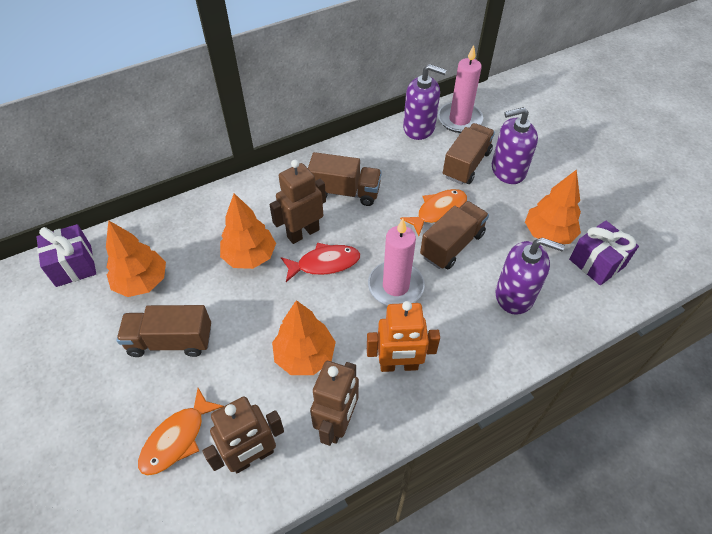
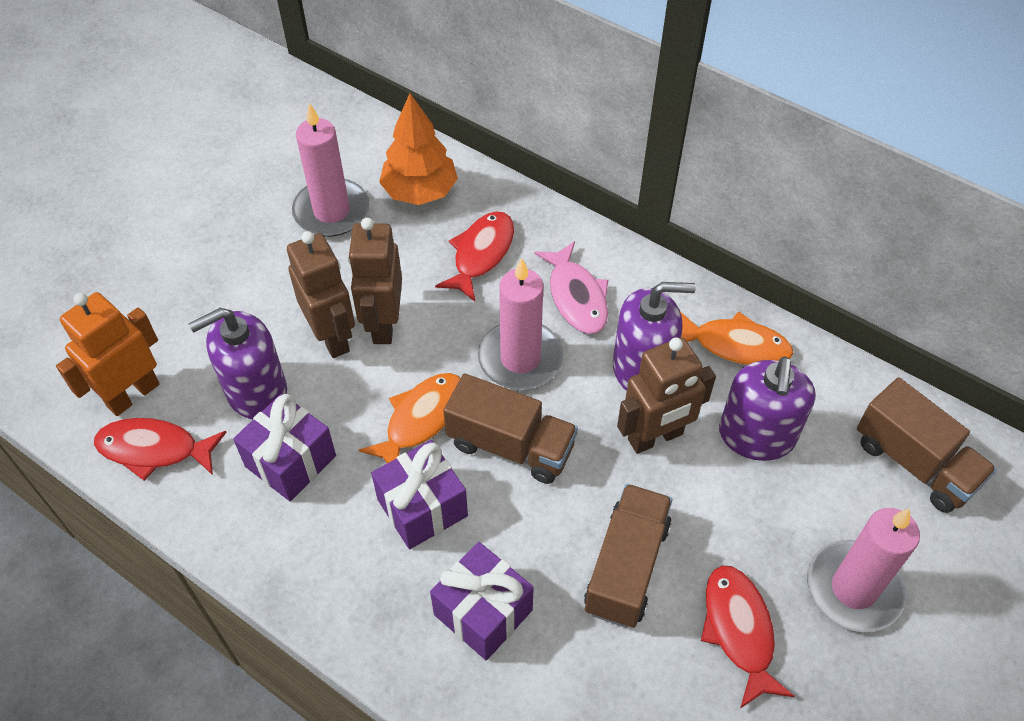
brown truck: 4 -> 3
orange tree: 4 -> 1
pink candle: 2 -> 3
pink fish: 0 -> 1
purple gift: 2 -> 3
red fish: 1 -> 3

